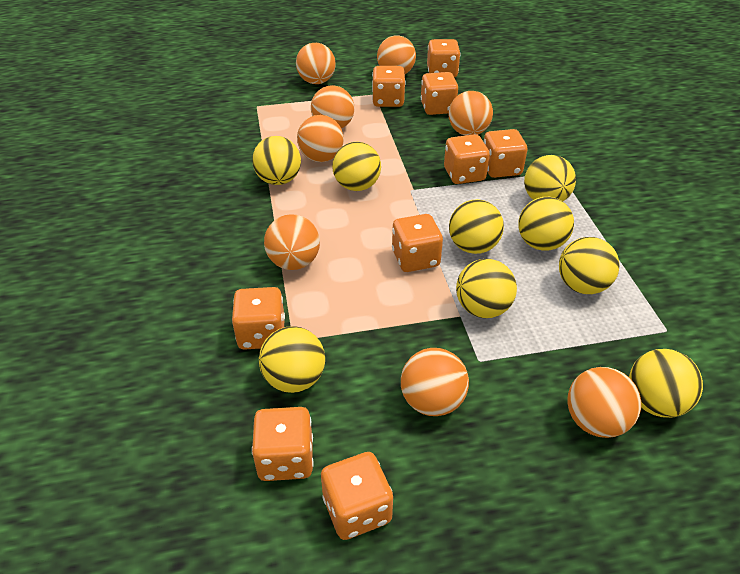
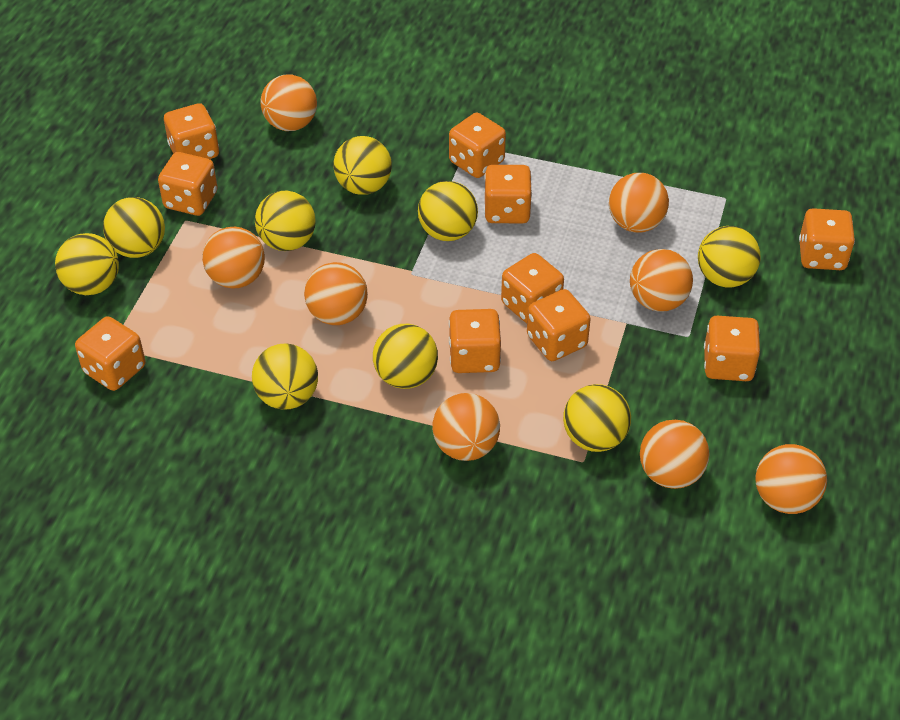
orange dice: 9 -> 10

